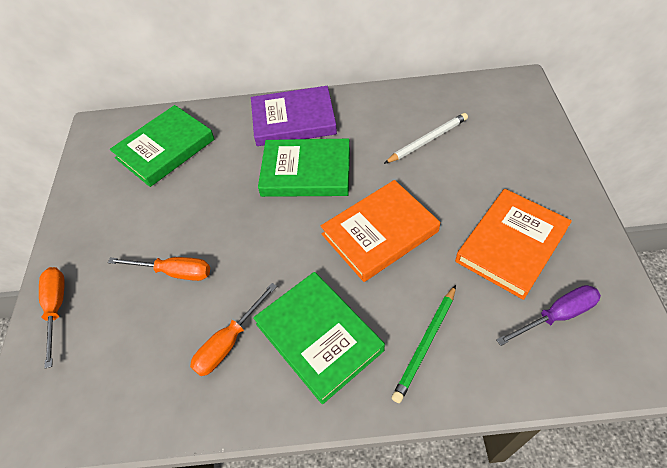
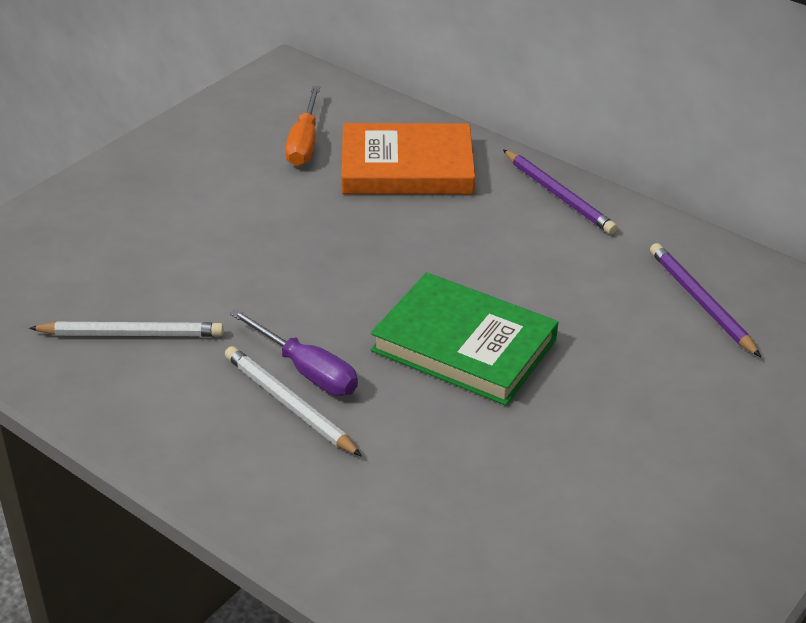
green book: 3 -> 1
green pencil: 1 -> 0
orange book: 2 -> 1
orange screwdriver: 3 -> 1
purple book: 1 -> 0
purple pencil: 0 -> 2
white pencil: 1 -> 2

